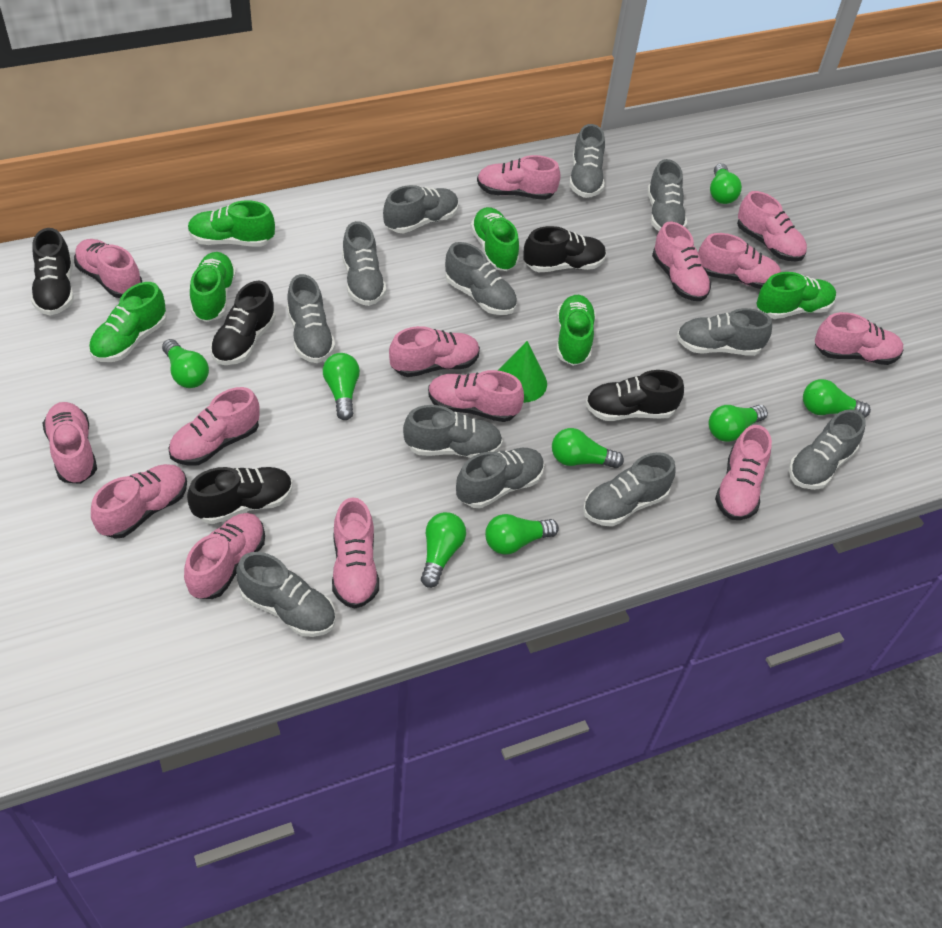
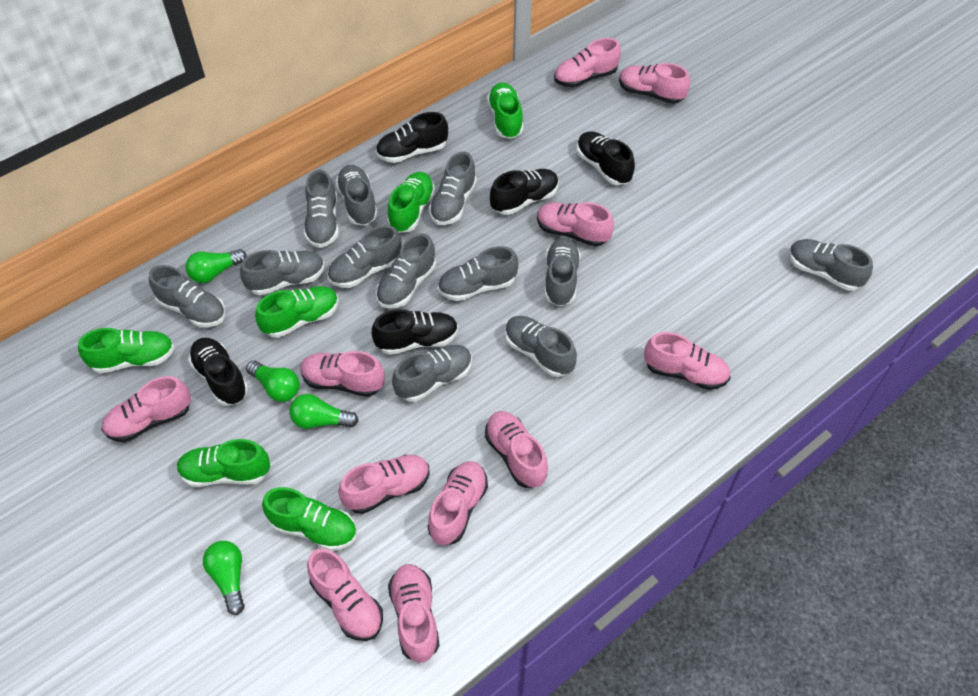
green cone: 1 -> 0
green light bulb: 8 -> 4
pink shoe: 14 -> 11

